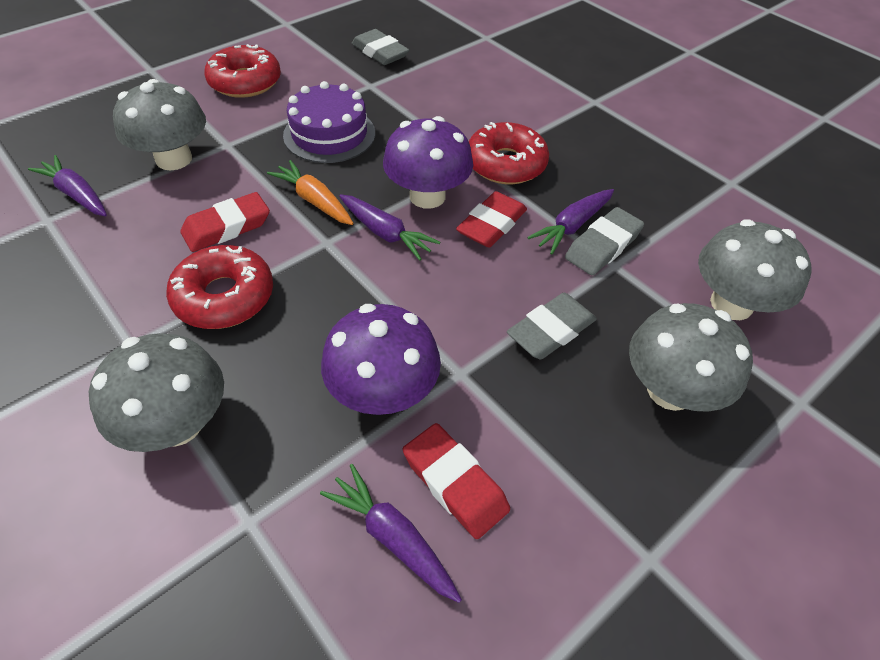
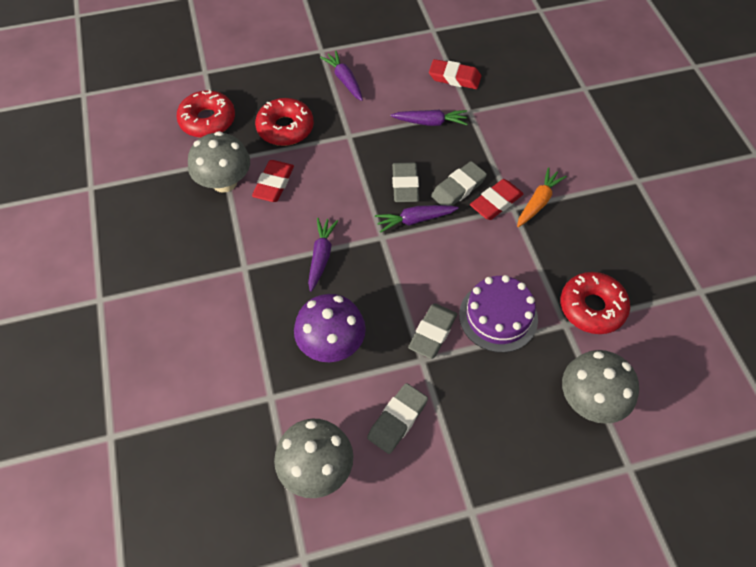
grey eraser: 3 -> 4
grey mushroom: 4 -> 3
purple mushroom: 2 -> 1

